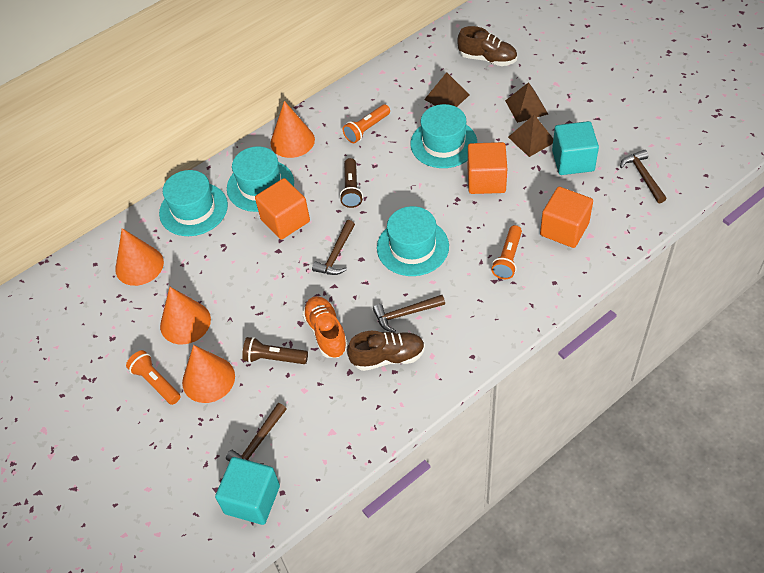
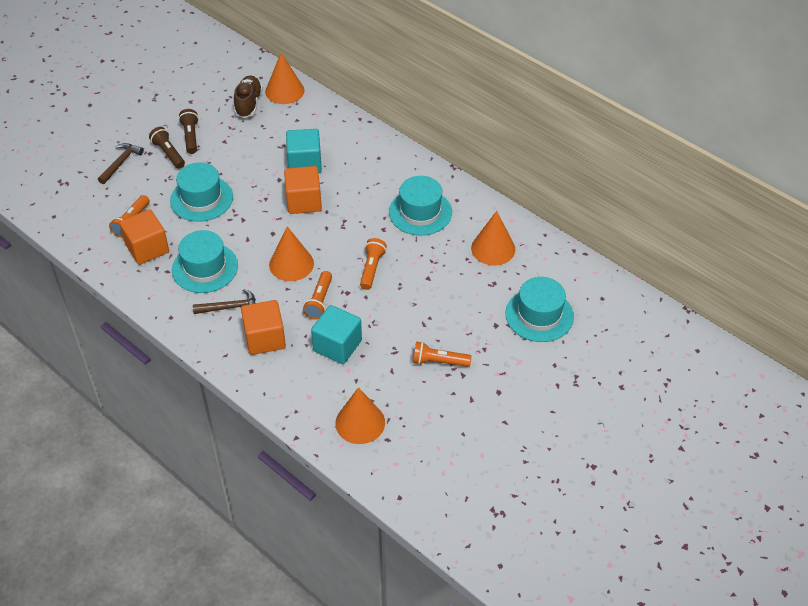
brown hammer: 4 -> 2
brown pyramid: 3 -> 0
brown shoe: 2 -> 1
orange flashlight: 3 -> 4
orange shoe: 1 -> 0

